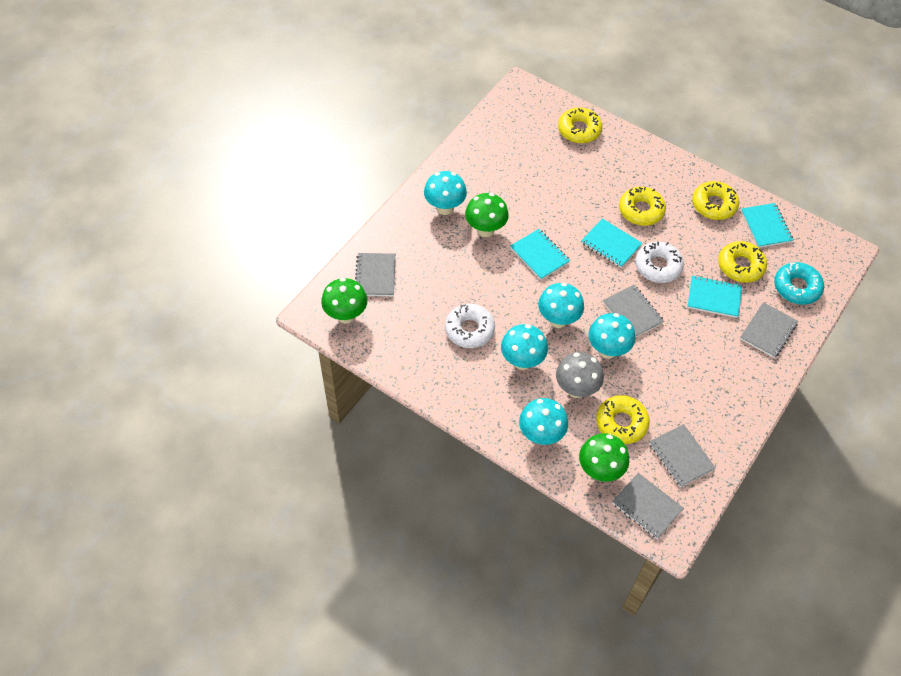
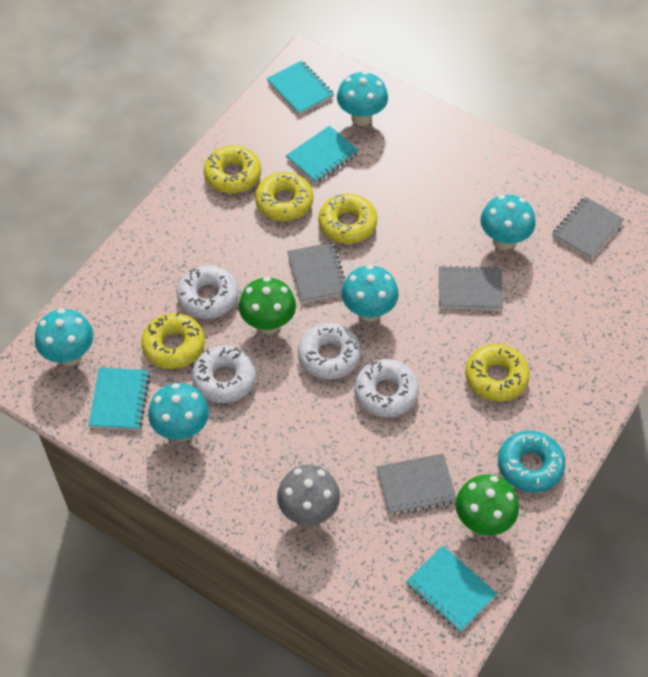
green mushroom: 3 -> 2
grey notebook: 5 -> 4
white donut: 2 -> 4

